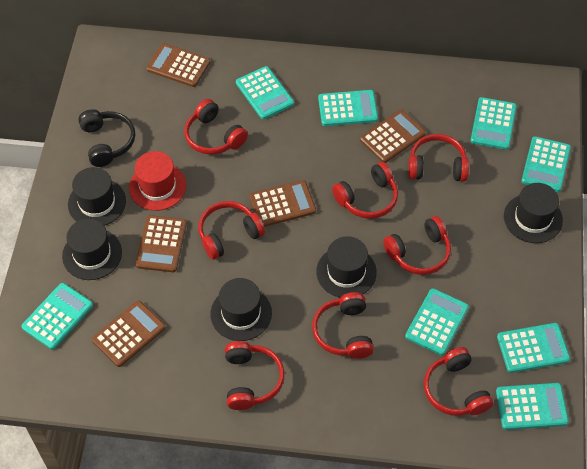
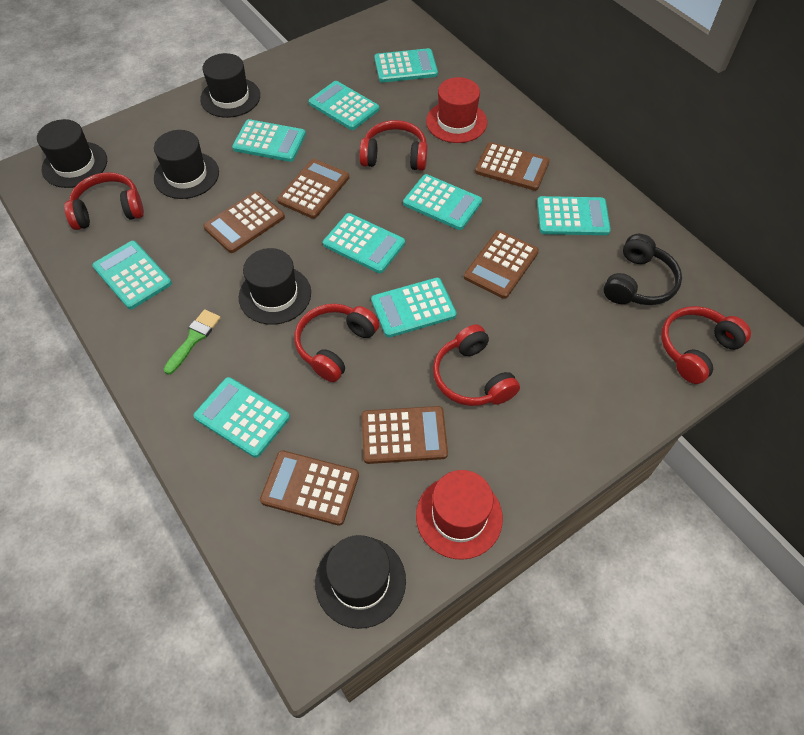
brown calculator: 5 -> 6
green brush: 0 -> 1
red hat: 1 -> 2
red headphones: 8 -> 5
turquoise calculator: 8 -> 9

